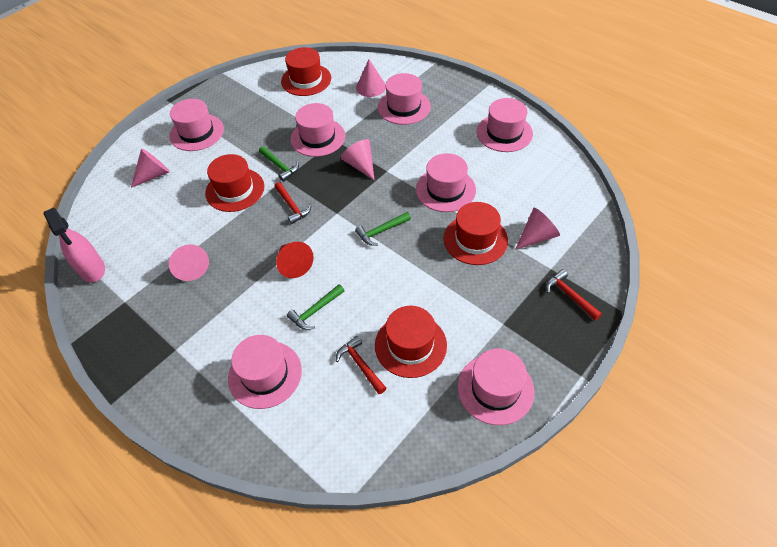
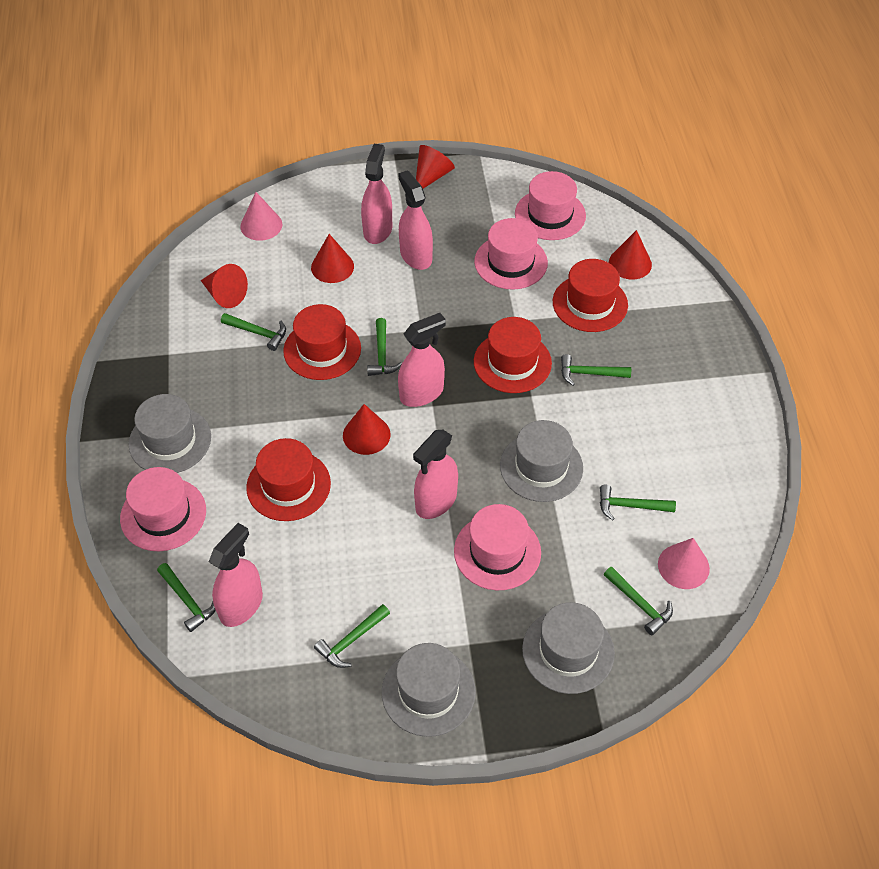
green hammer: 3 -> 7
grey hat: 0 -> 4
pink cone: 5 -> 2
pink hat: 7 -> 4
pink spray bottle: 1 -> 5
red cone: 1 -> 5
red hammer: 3 -> 0

